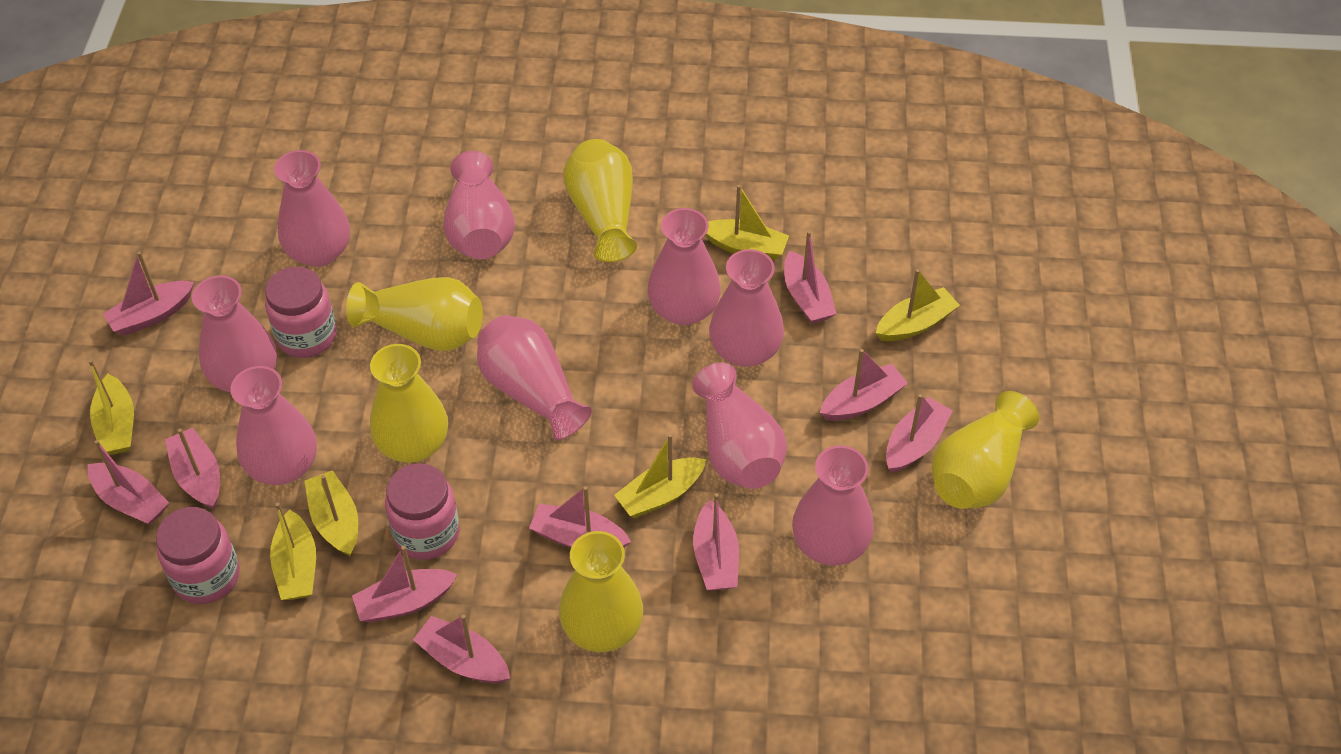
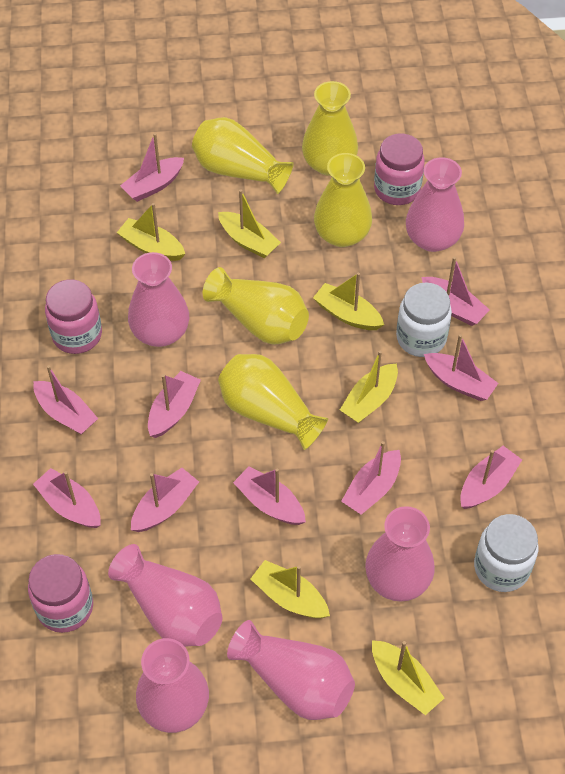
pink vase: 9 -> 6
white jar: 0 -> 2

